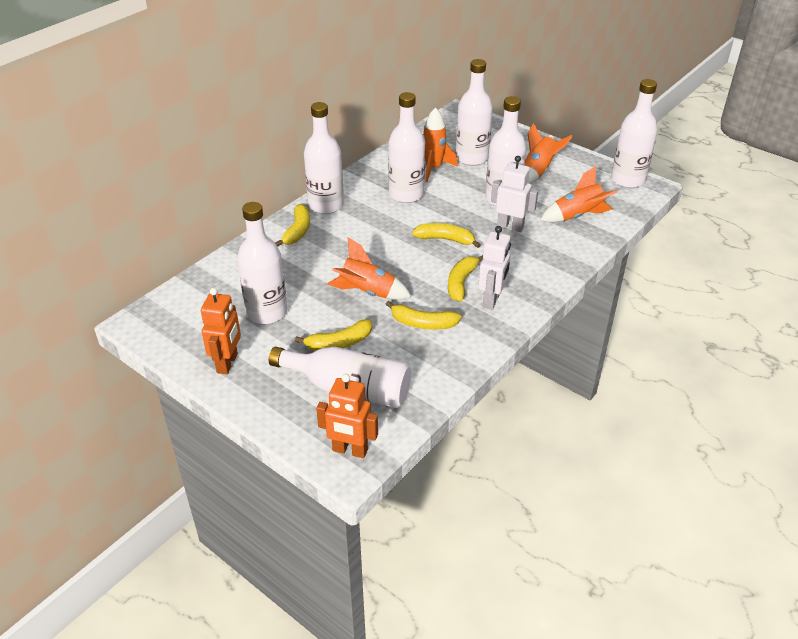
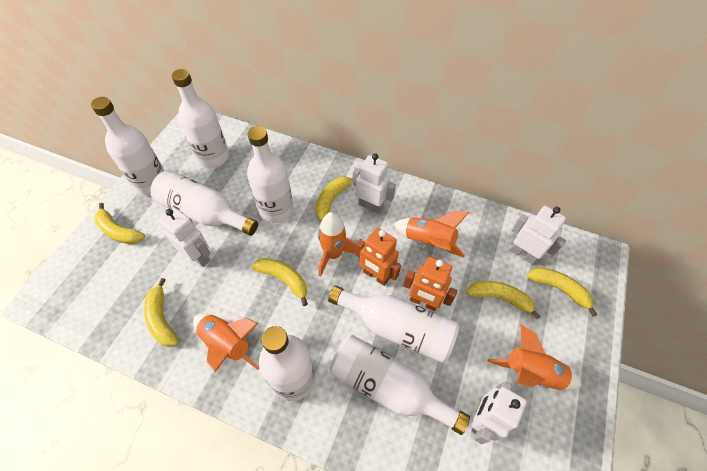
white robot: 2 -> 4
yellow banana: 5 -> 6

